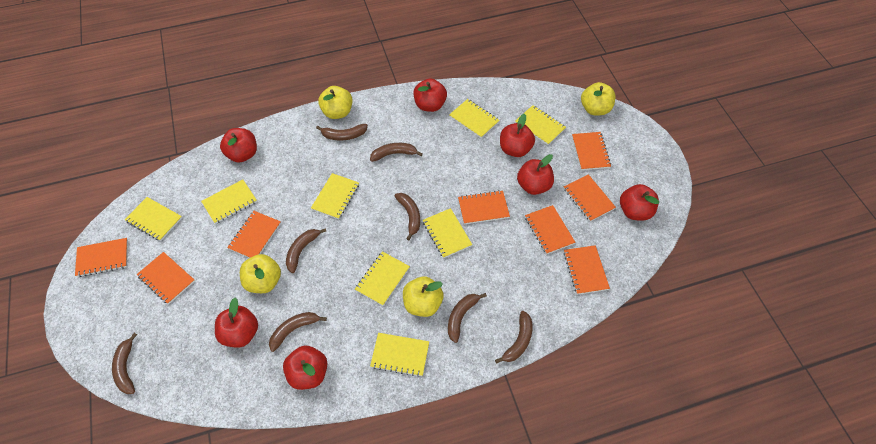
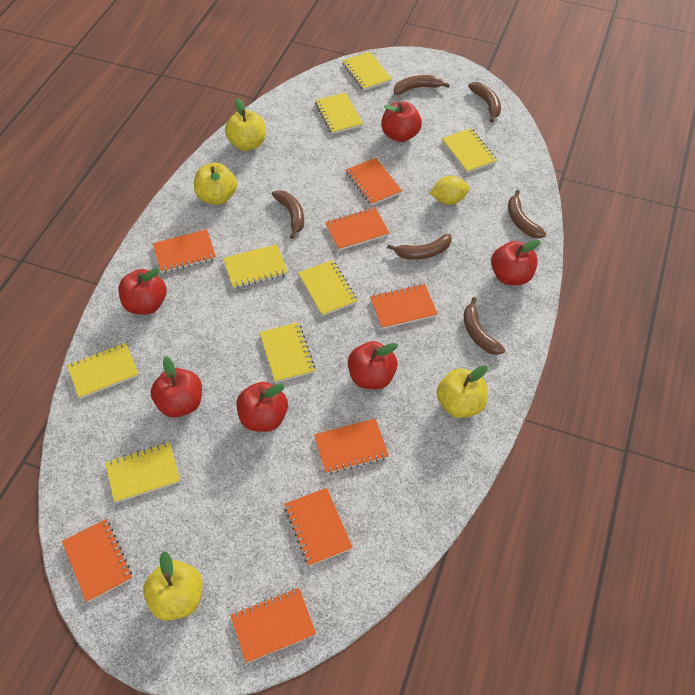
brown banana: 8 -> 6
red apple: 7 -> 6
yellow lemon: 0 -> 1

